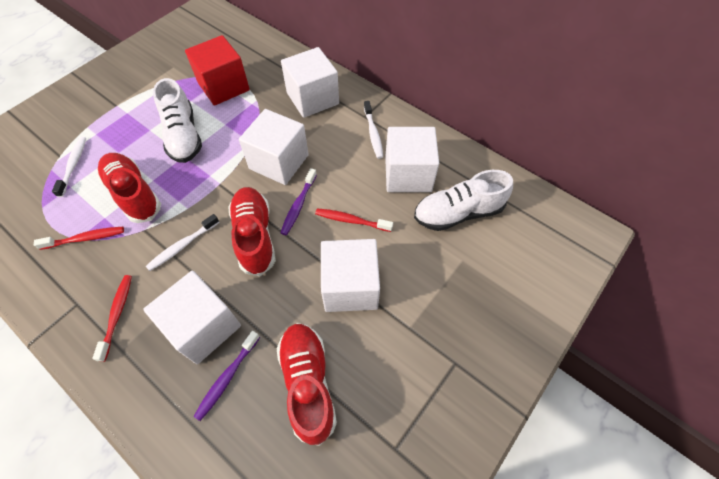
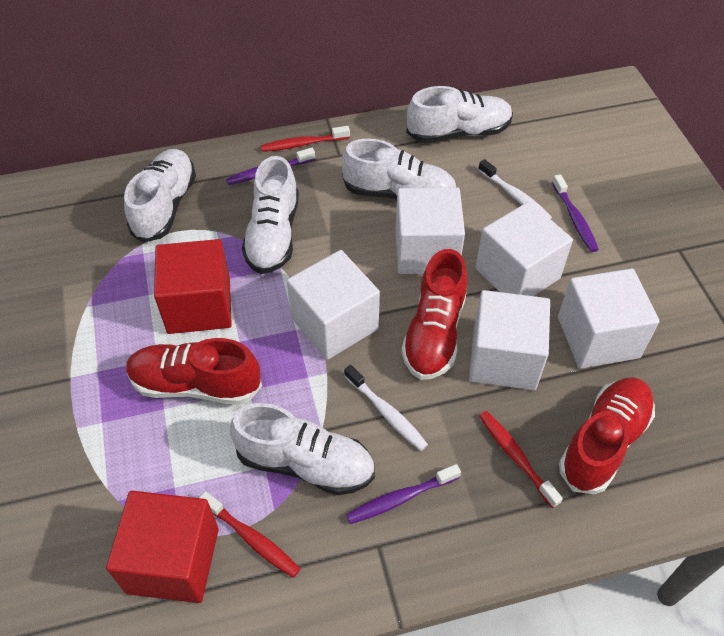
purple toothbrush: 2 -> 3
red cube: 1 -> 2
white shoe: 2 -> 5
white toothbrush: 3 -> 2

